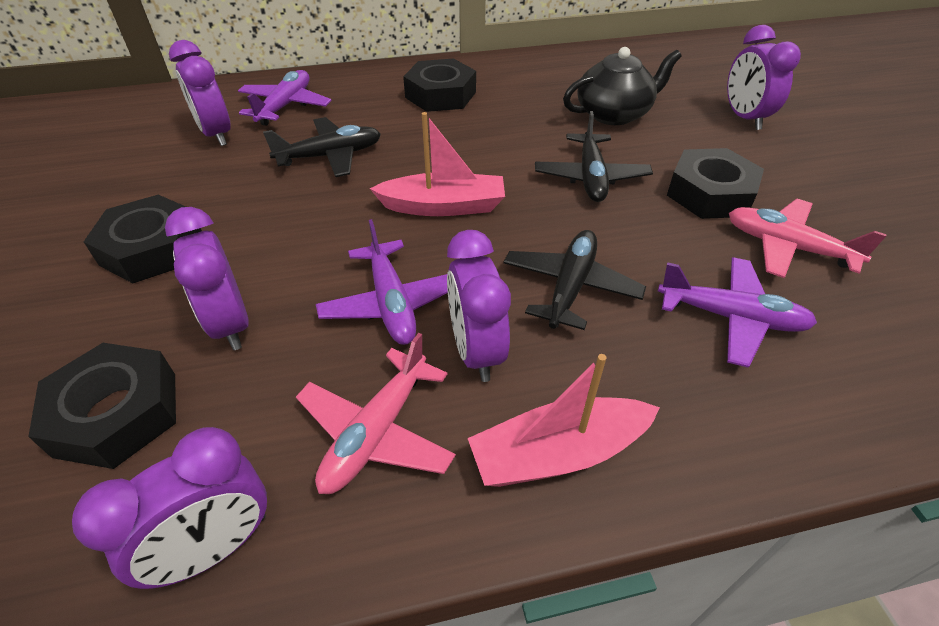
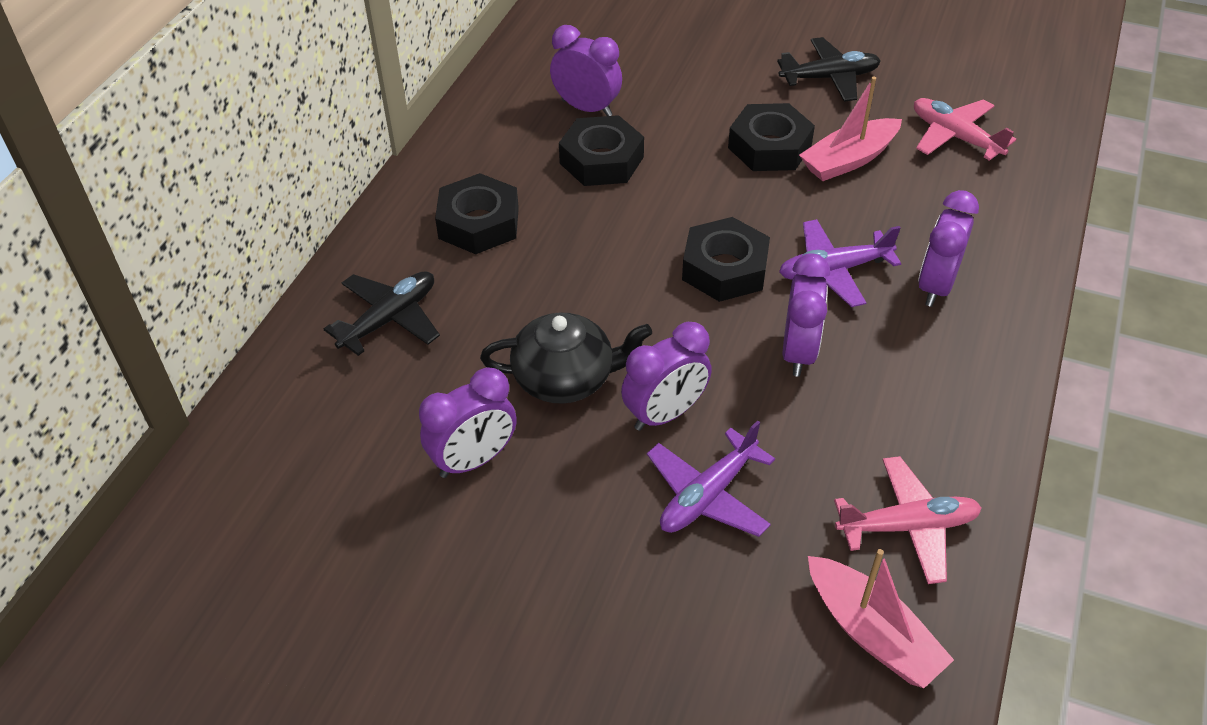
black plane: 3 -> 2
purple plane: 3 -> 2

